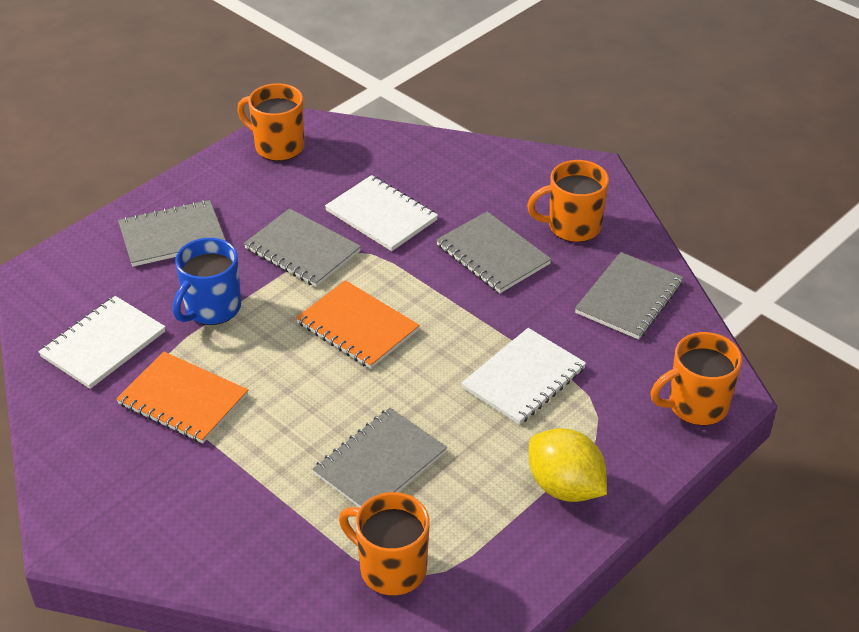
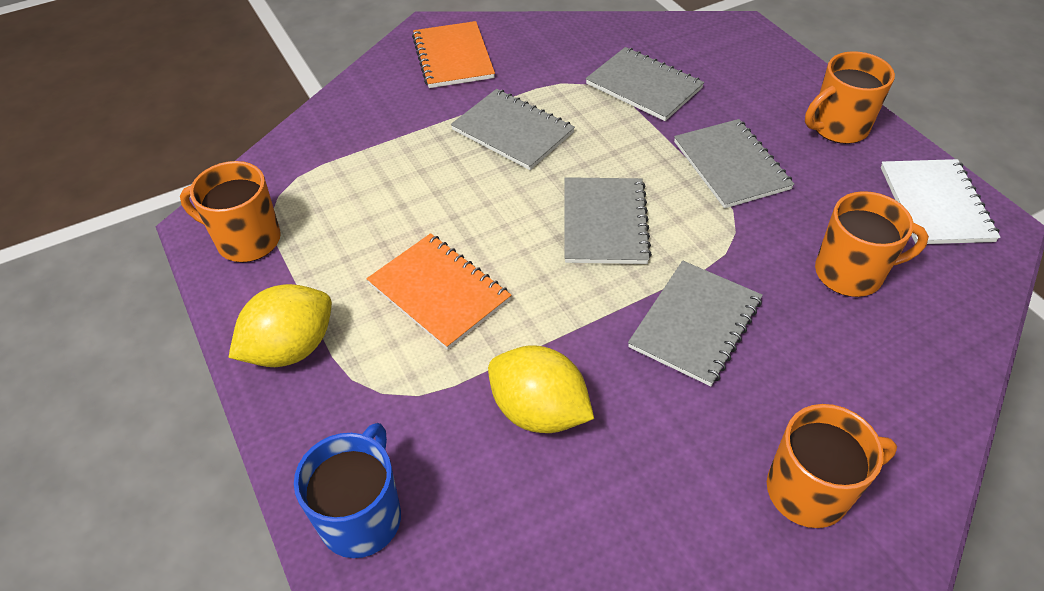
white notebook: 3 -> 1
yellow lemon: 1 -> 2

